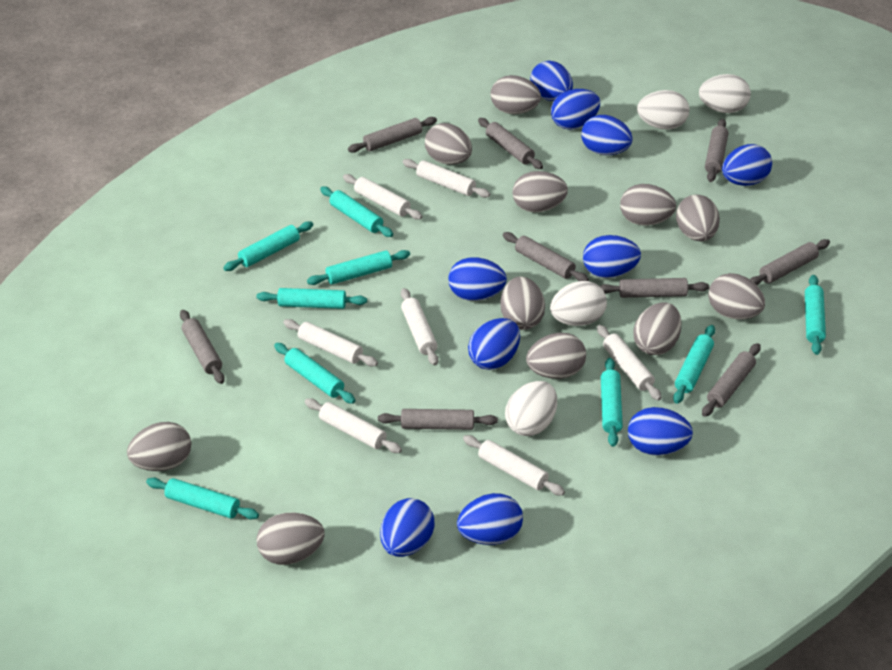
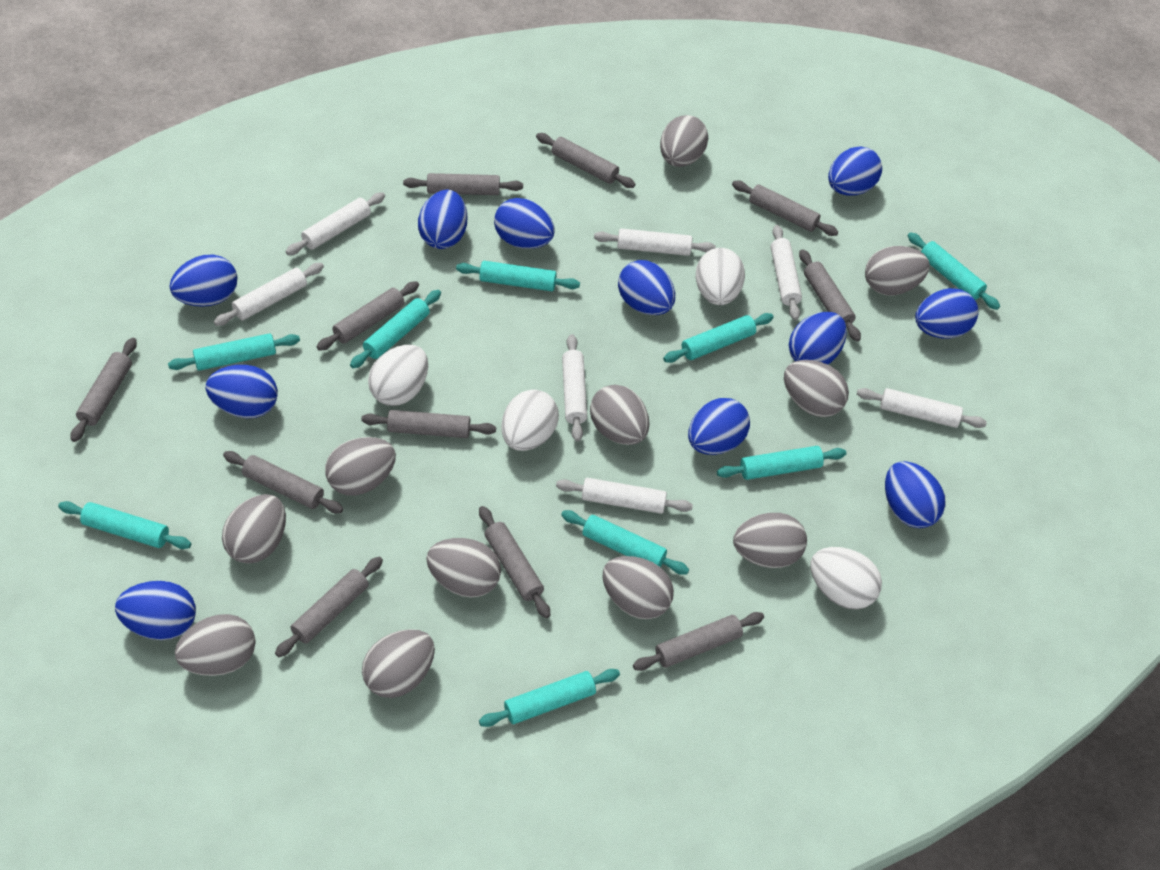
blue egg: 10 -> 11
grey rolling pin: 9 -> 11

